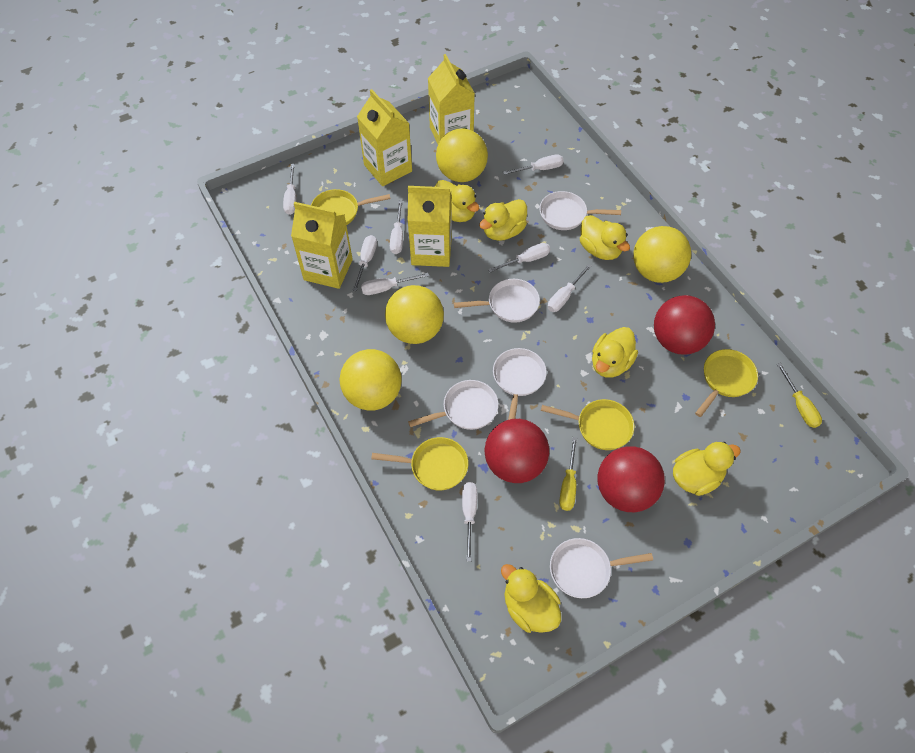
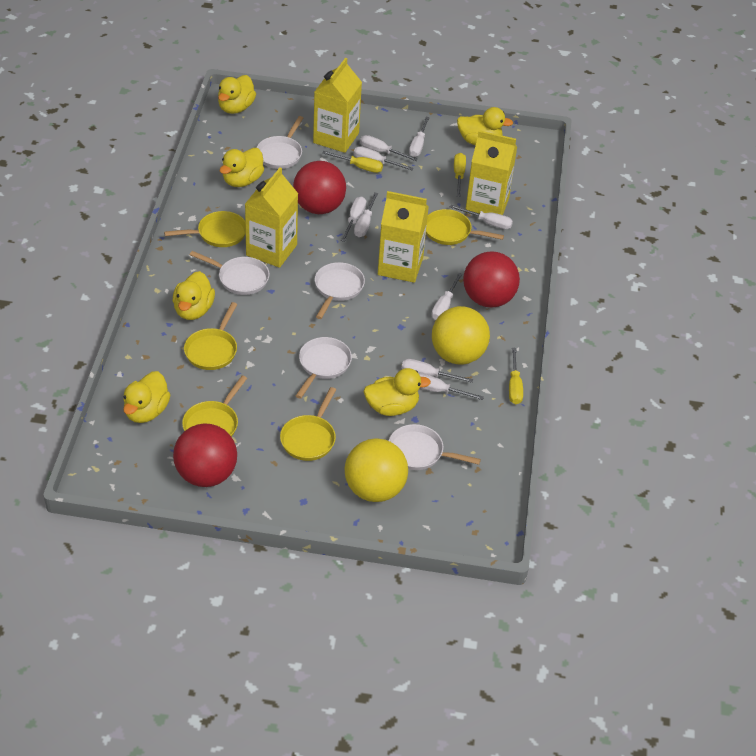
white screwdriver: 8 -> 9
yellow ball: 4 -> 2
yellow pan: 4 -> 5
yellow screwdriver: 2 -> 3

